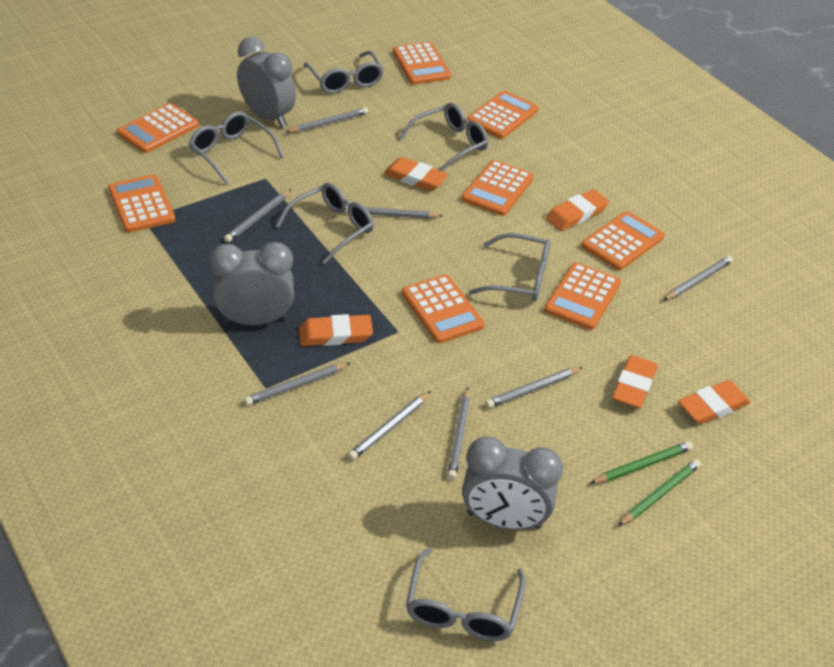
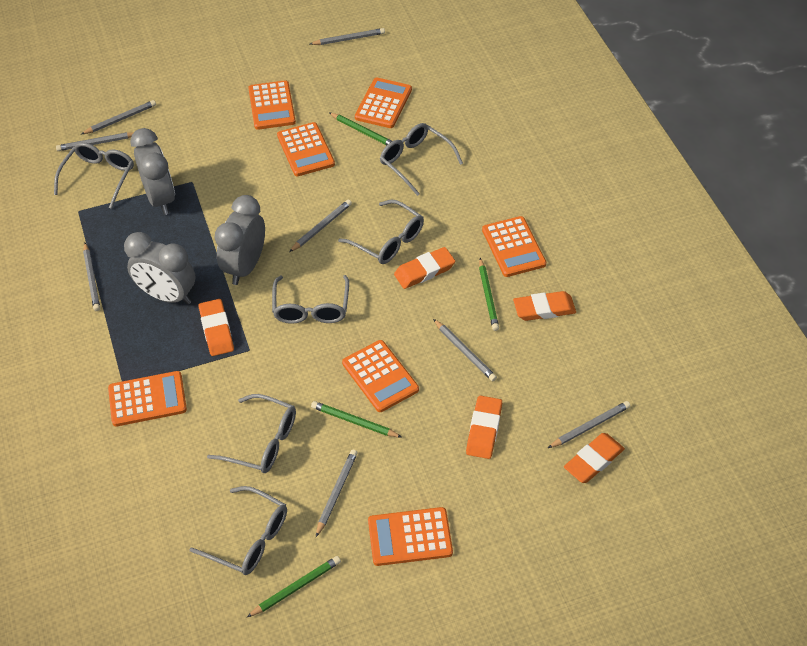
green pencil: 2 -> 4
orange calculator: 8 -> 7

